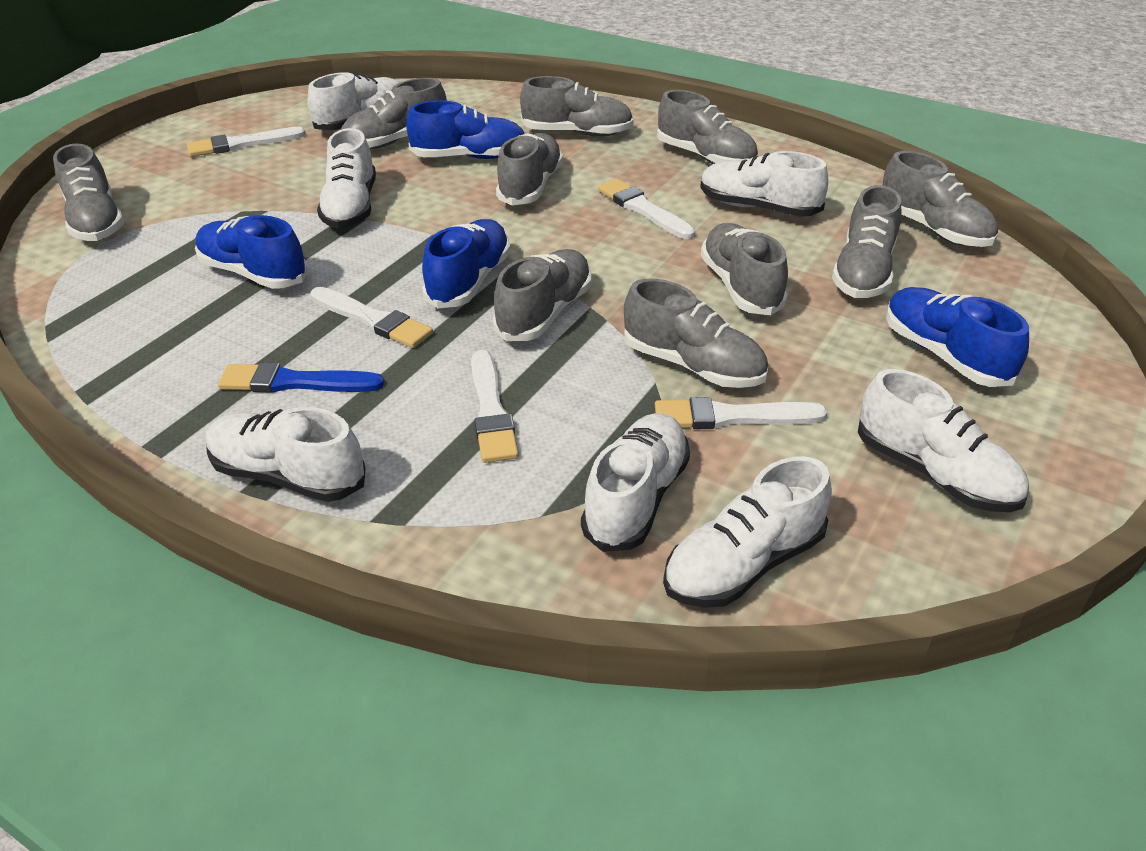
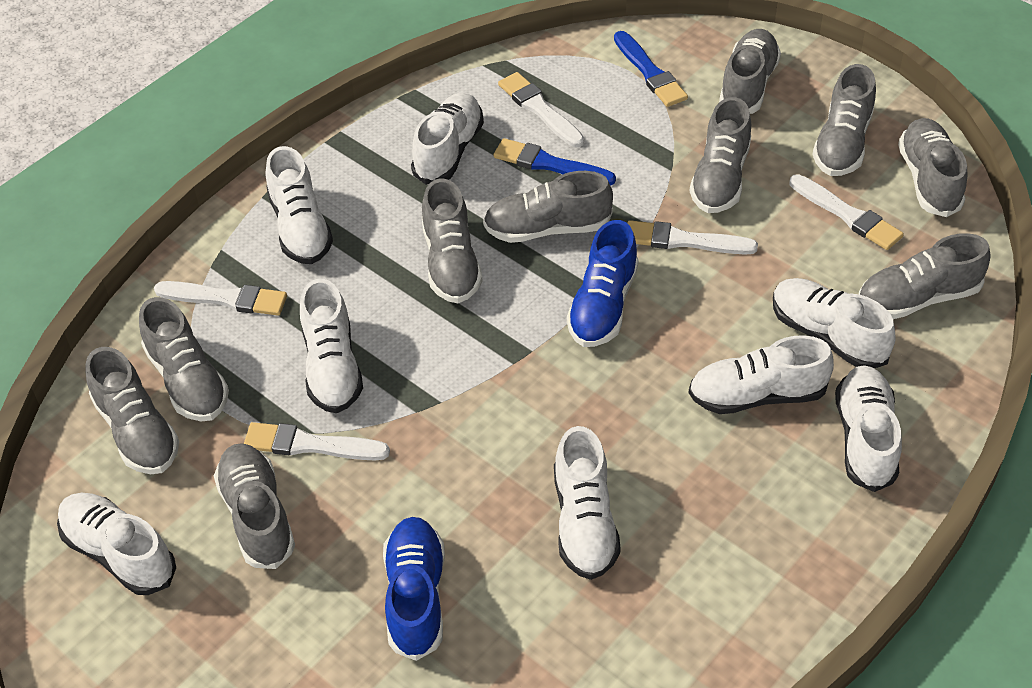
blue brush: 1 -> 2
blue shoe: 4 -> 2
white shoe: 7 -> 8

